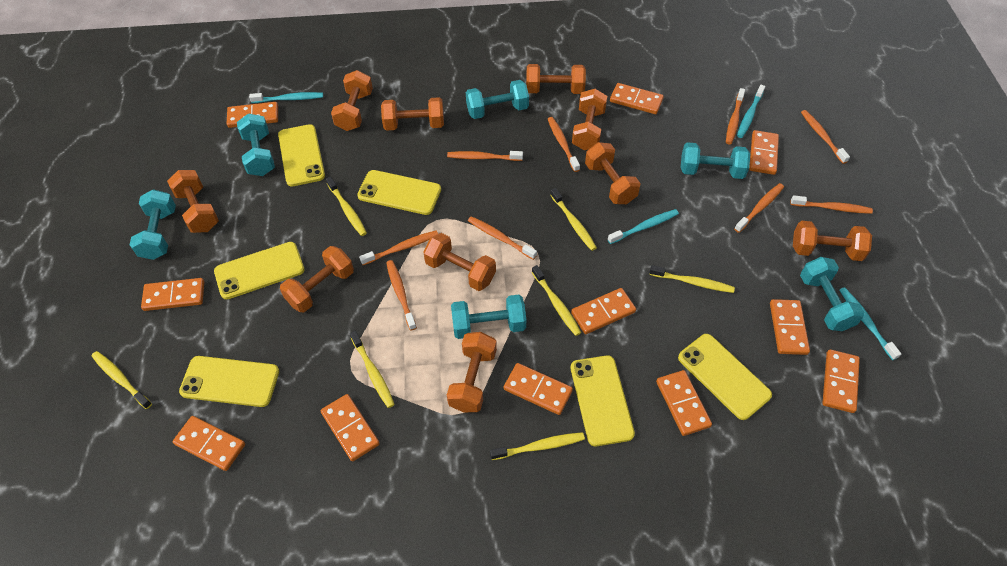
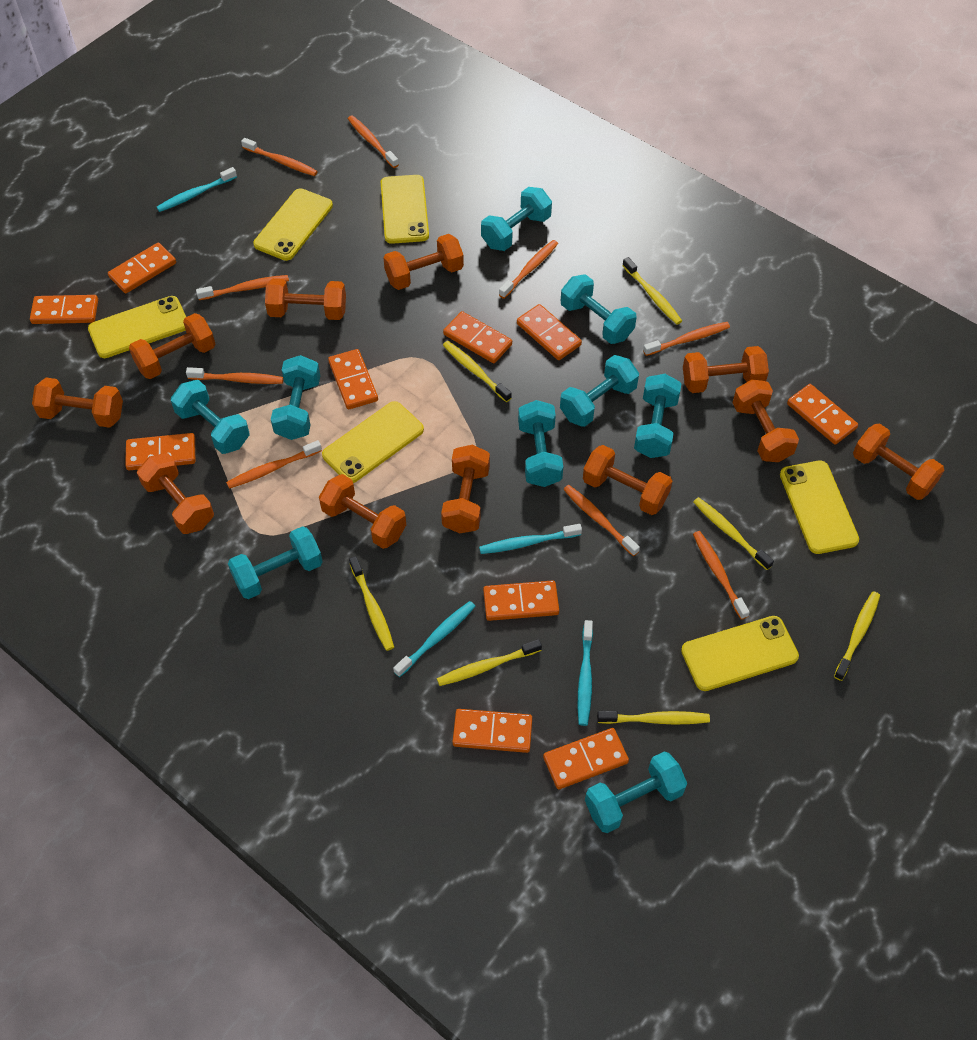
orange domino: 11 -> 10
orange dumbbell: 10 -> 11
turquoise dumbbell: 6 -> 9

